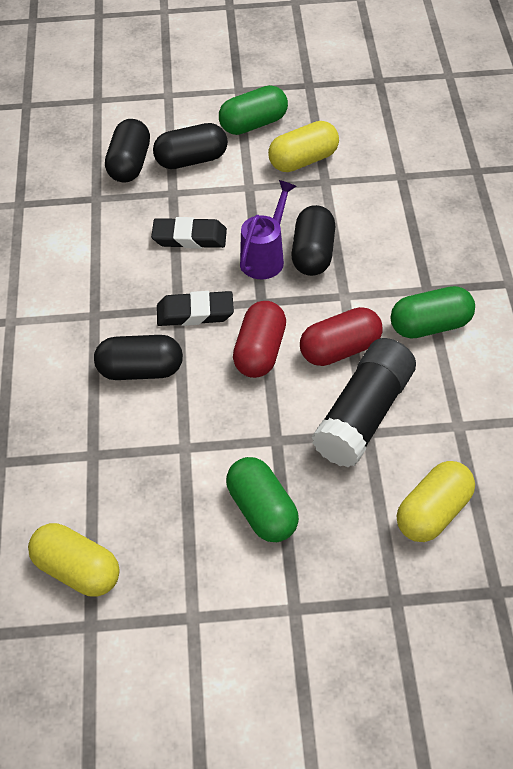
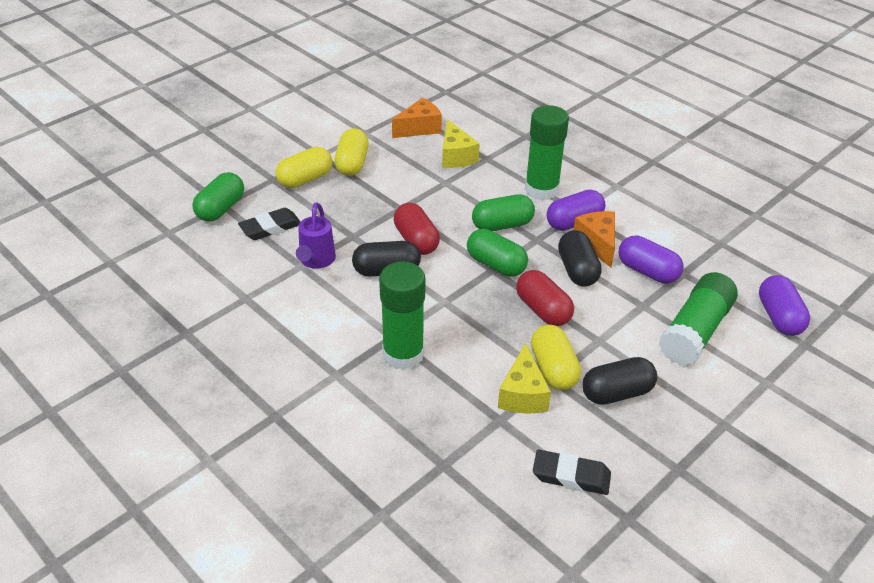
black capsule: 4 -> 3
black glue stick: 1 -> 0
green glue stick: 0 -> 3
orange cheese: 0 -> 2
purple capsule: 0 -> 3
yellow cheese: 0 -> 2

